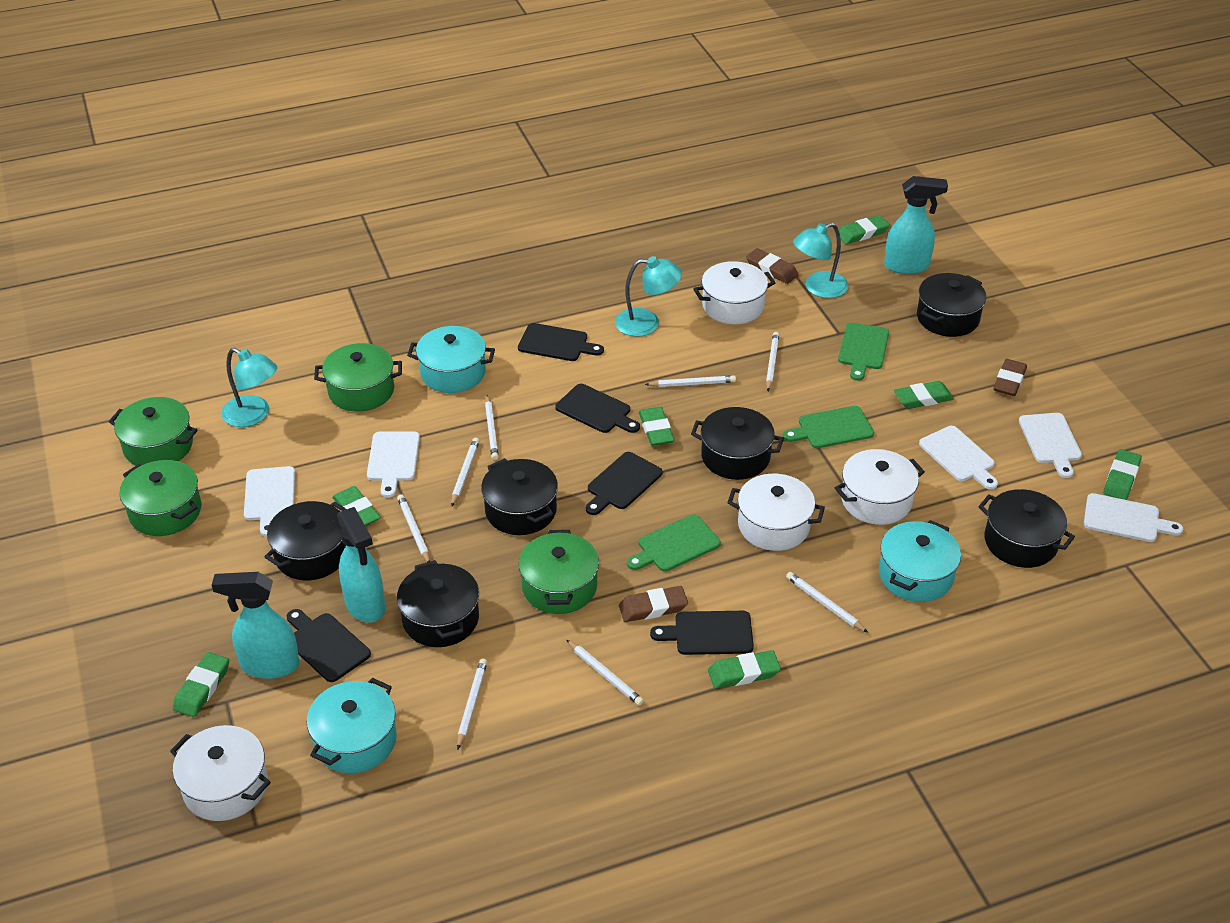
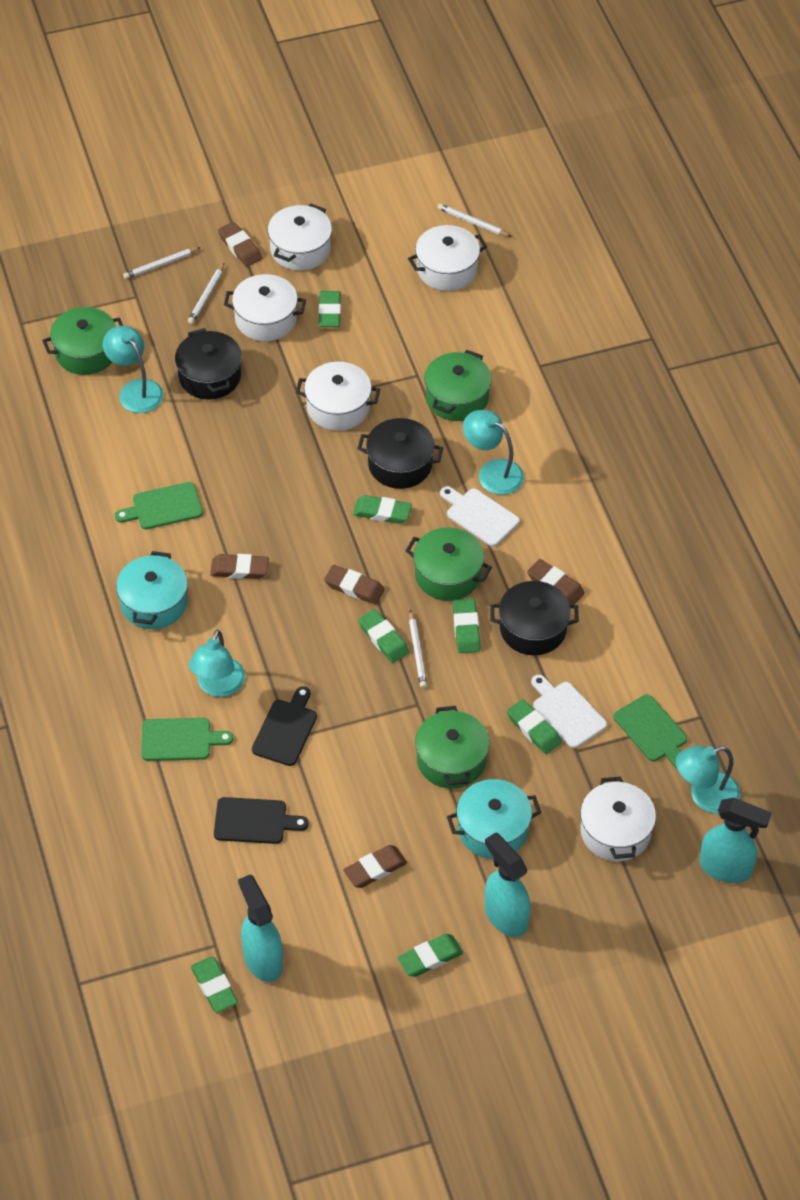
black cutting board: 5 -> 2
black pot: 6 -> 3
brown eraser: 3 -> 5
turquoise lamp: 3 -> 4
turquoise pot: 3 -> 2
white cutting board: 5 -> 2
white pencil: 8 -> 4
white pot: 4 -> 5

